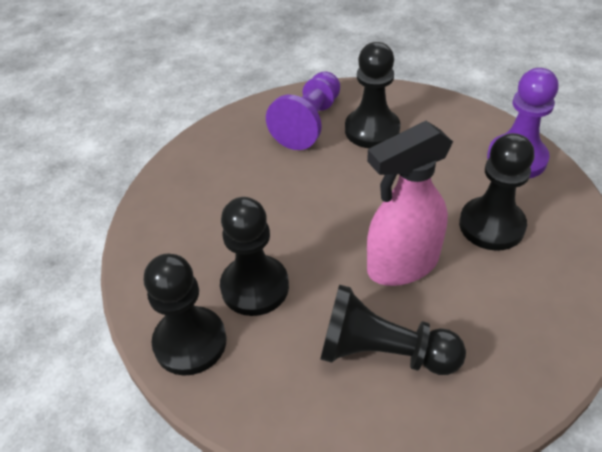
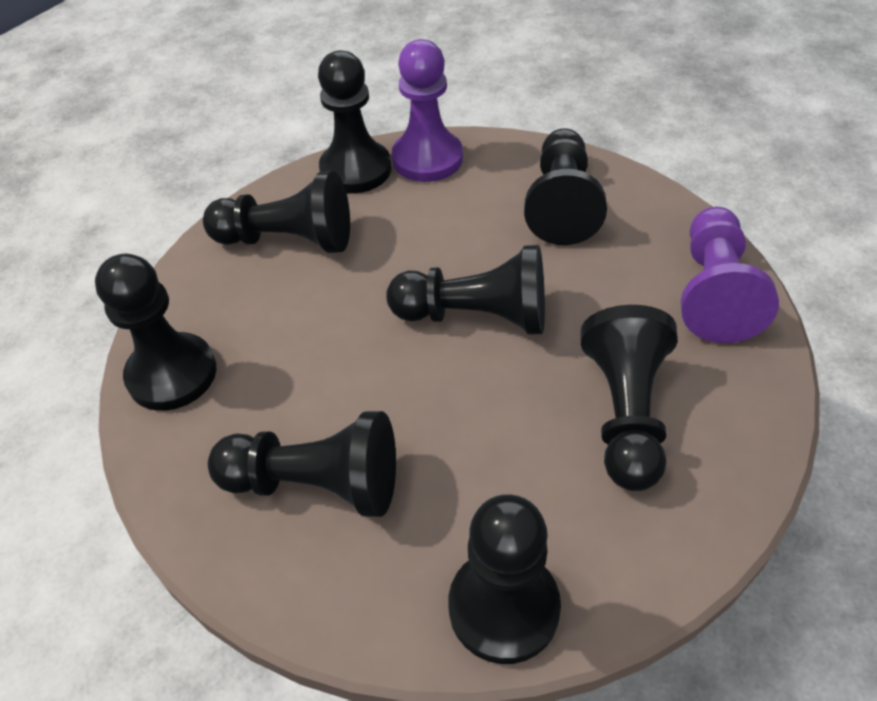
black pawn: 5 -> 8
pink spray bottle: 1 -> 0

